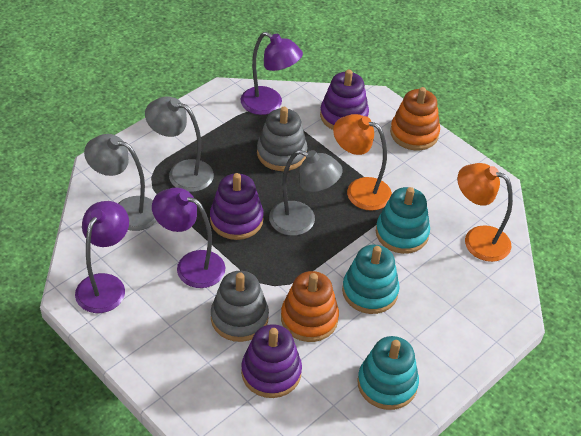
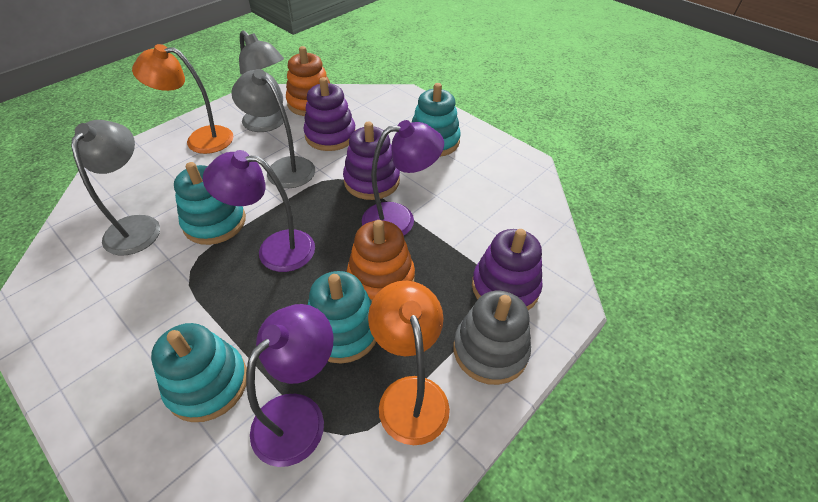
grey stacking toy: 2 -> 1
turquoise stacking toy: 3 -> 4

